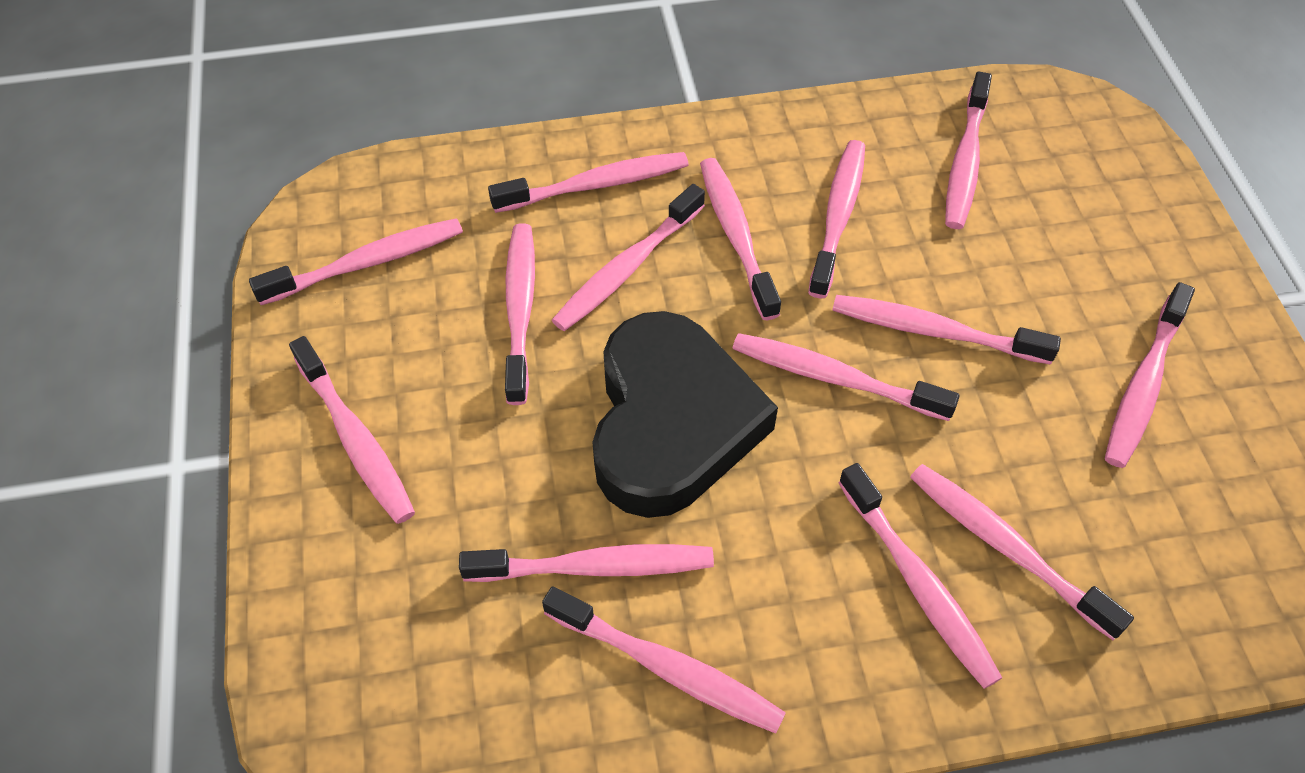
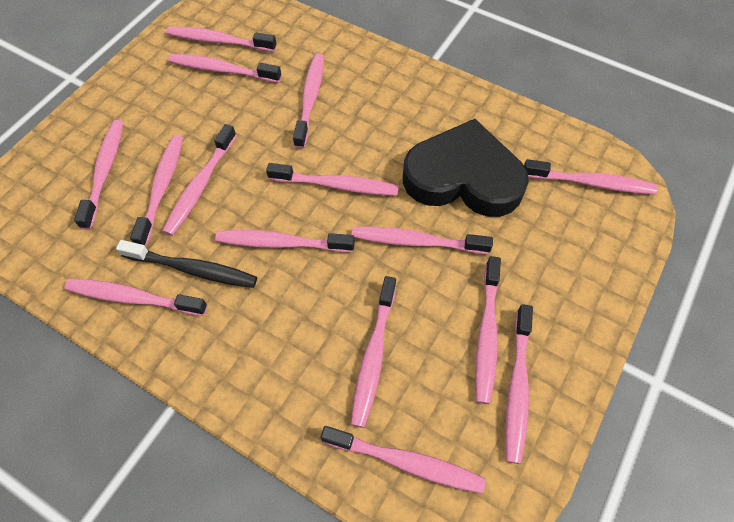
black toothbrush: 0 -> 1

